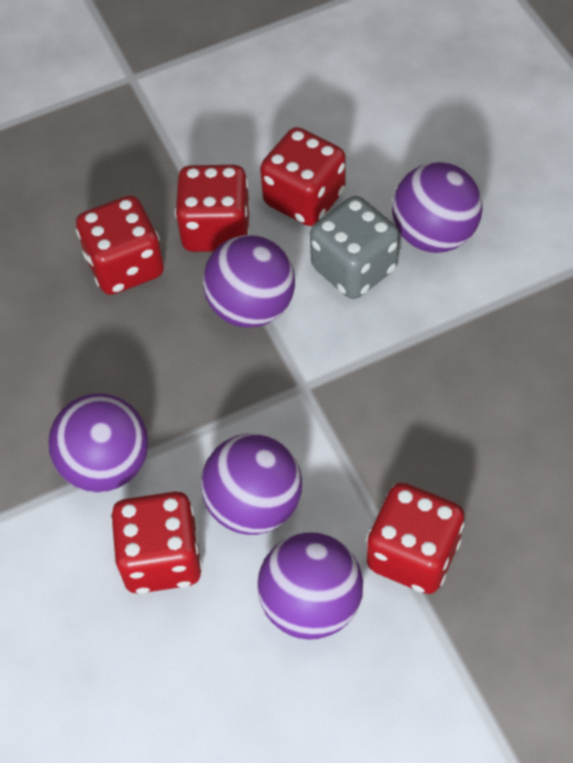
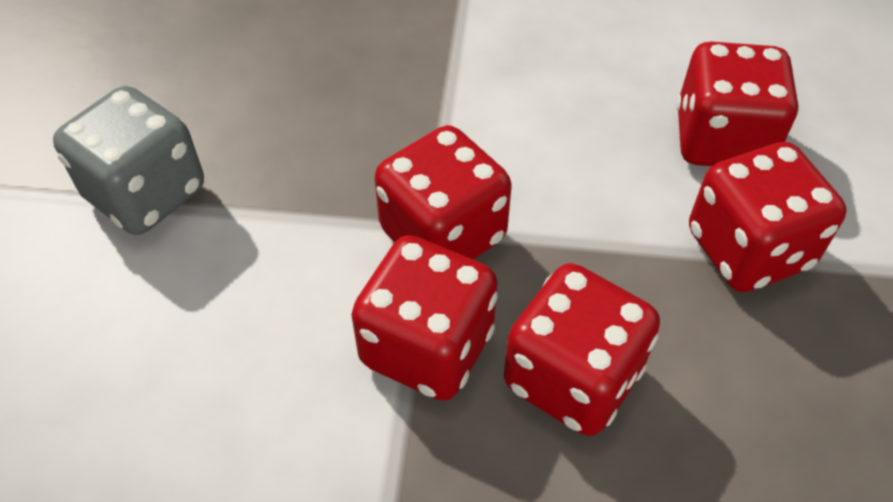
purple ball: 5 -> 0

